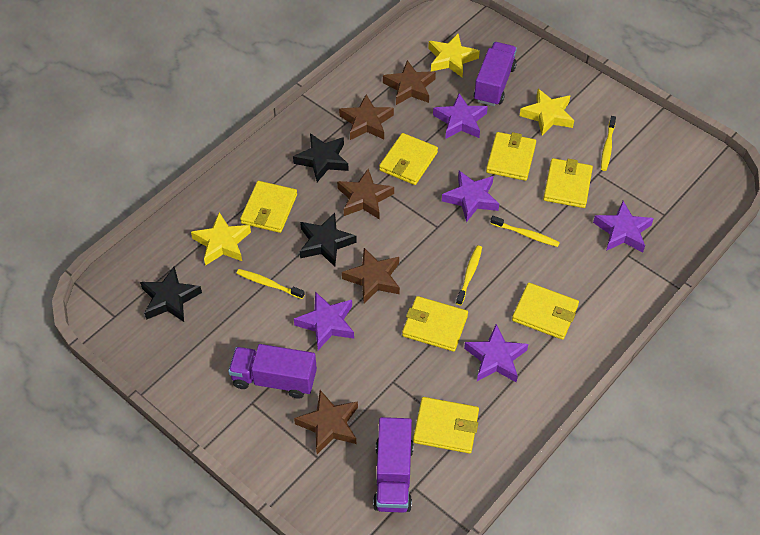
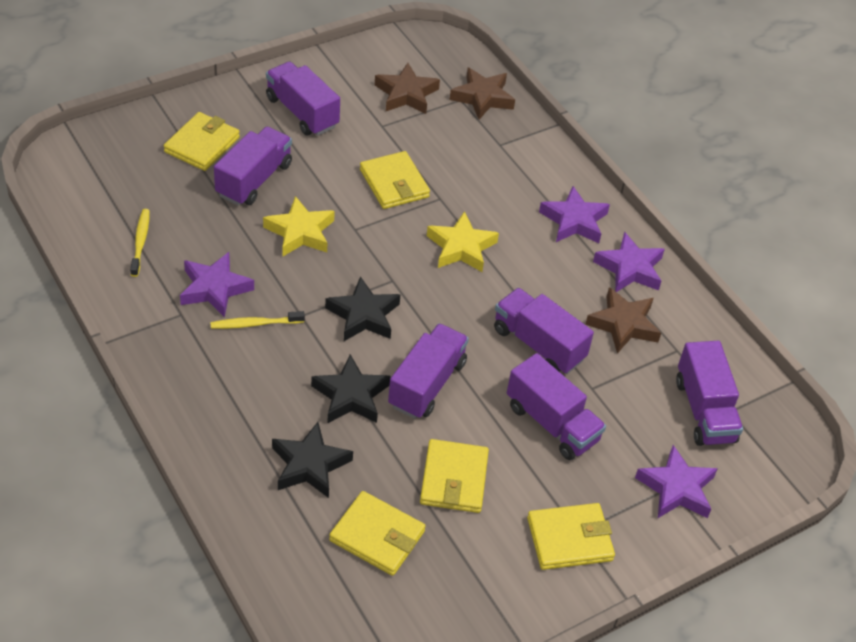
brown star: 5 -> 3
purple star: 5 -> 4
purple truck: 3 -> 6
yellow star: 3 -> 2
yellow toothbrush: 4 -> 2
yellow wallet: 7 -> 5

